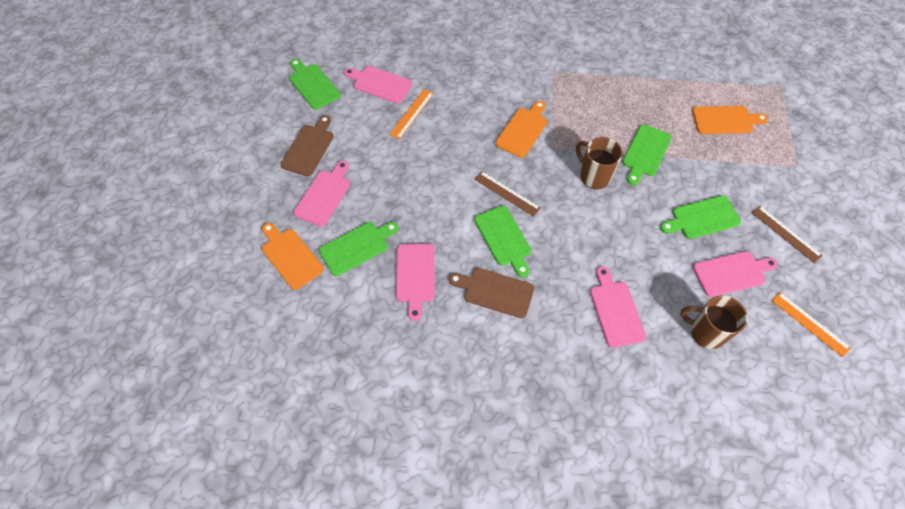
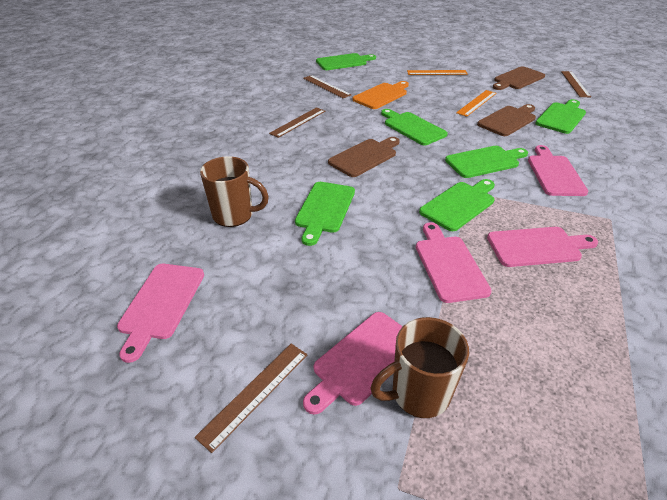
brown cutting board: 2 -> 3
brown ruler: 2 -> 4
green cutting board: 5 -> 6
orange cutting board: 3 -> 1

